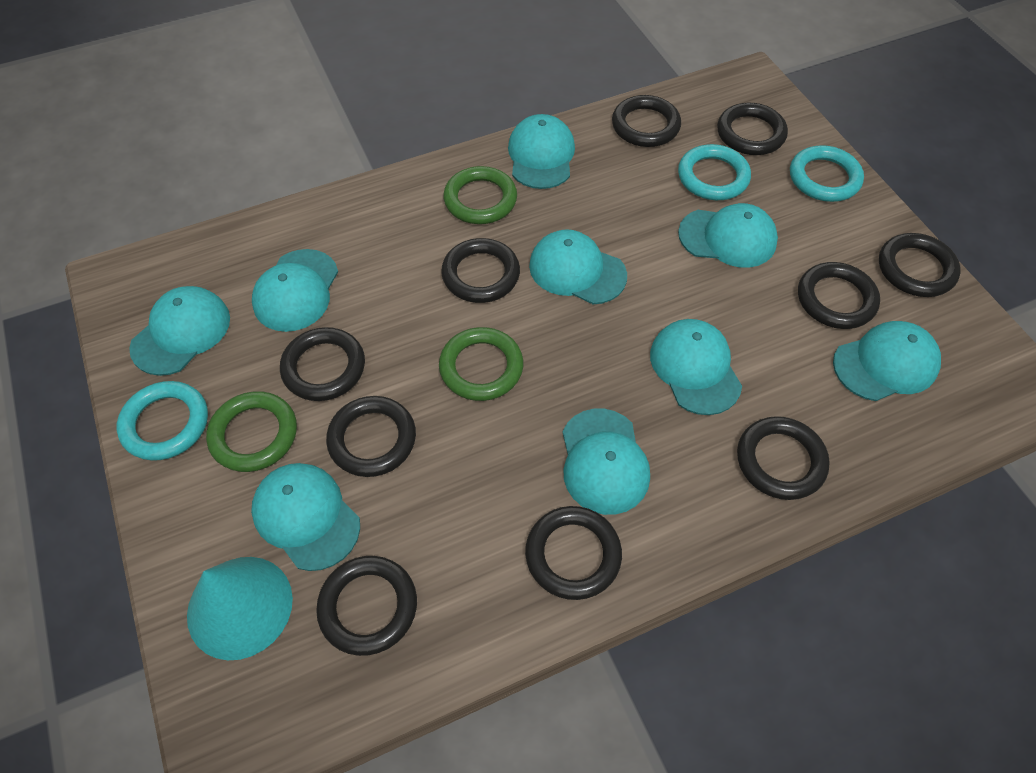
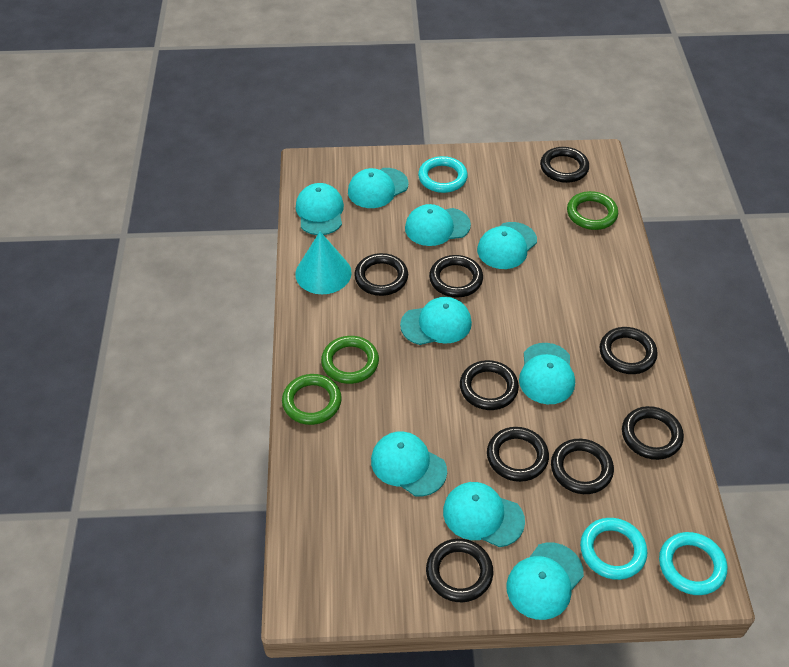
black ring: 10 -> 9

